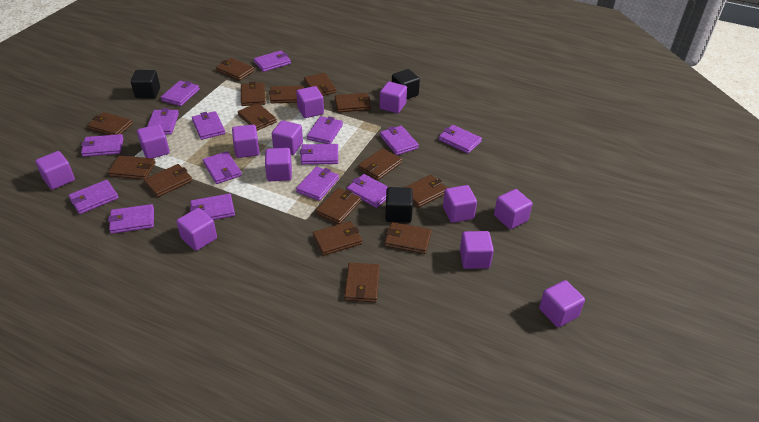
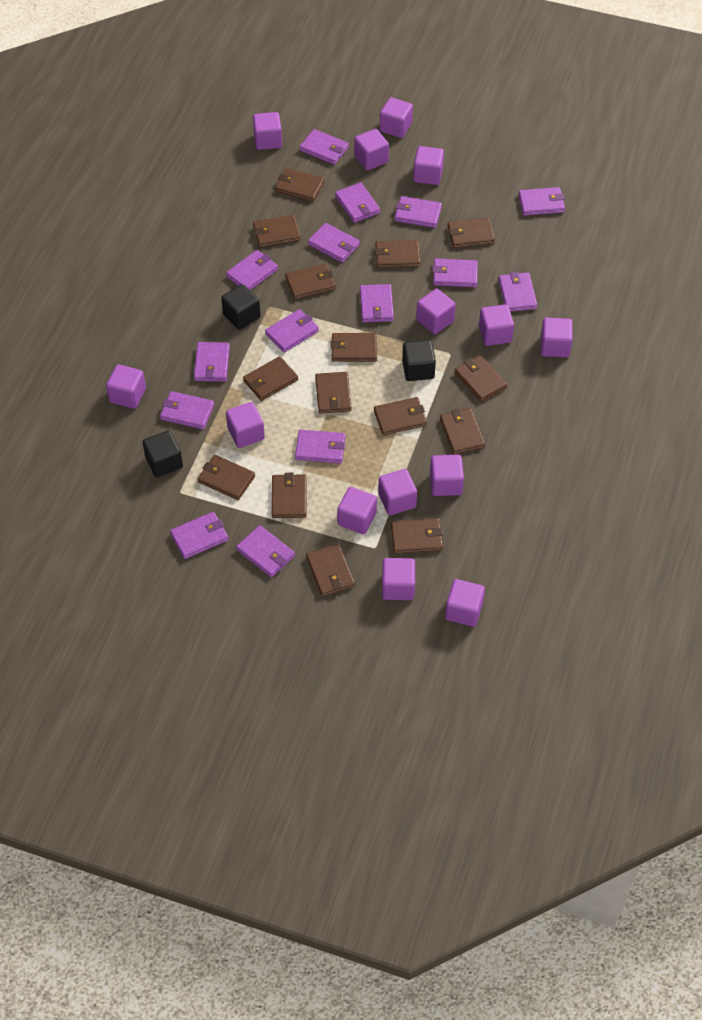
purple cube: 12 -> 14

